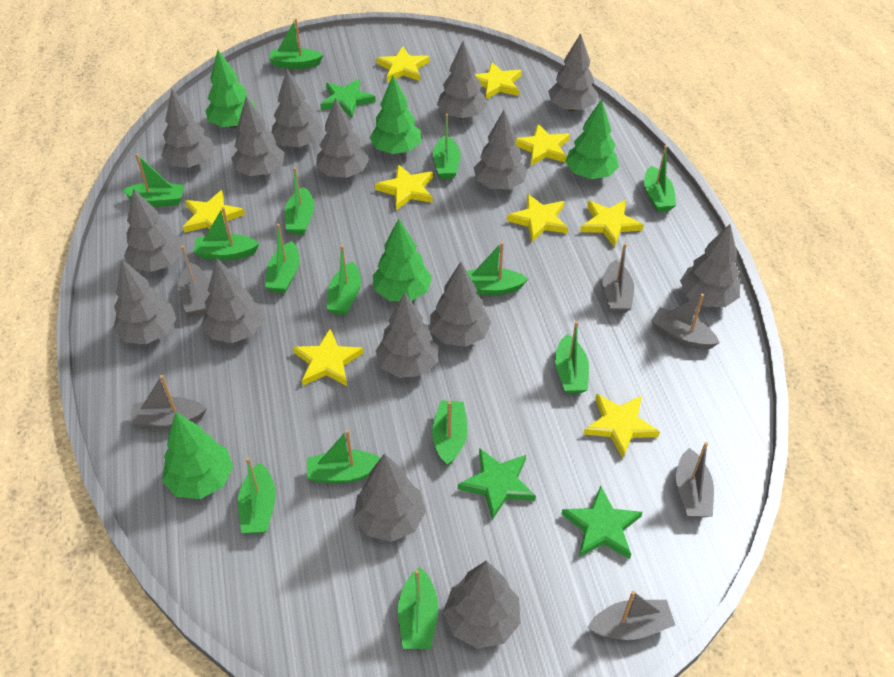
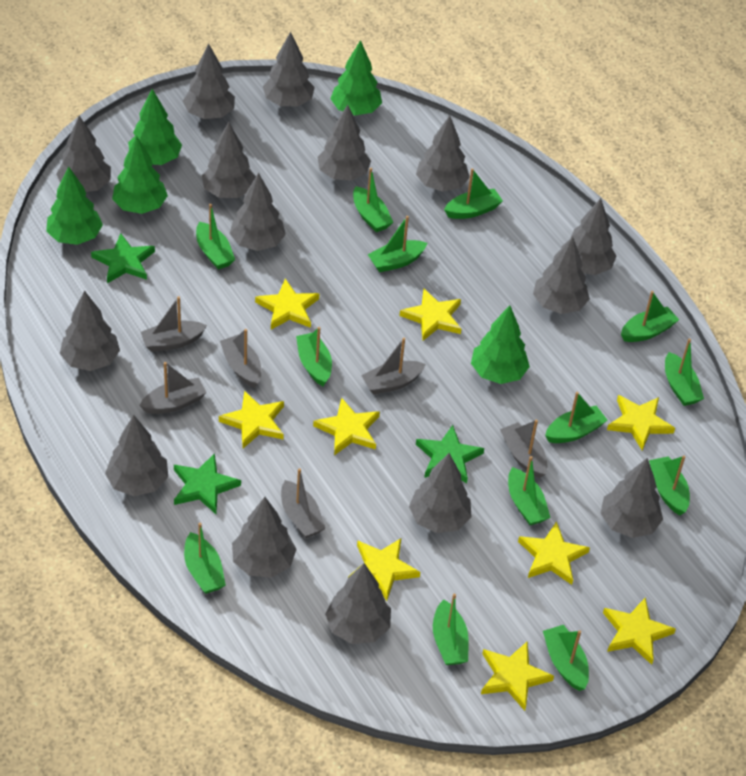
green boat: 14 -> 13

